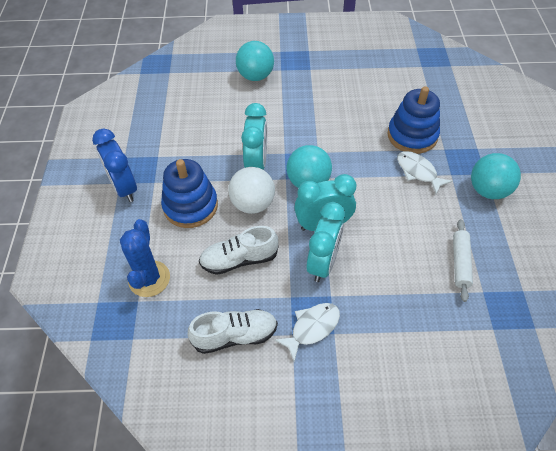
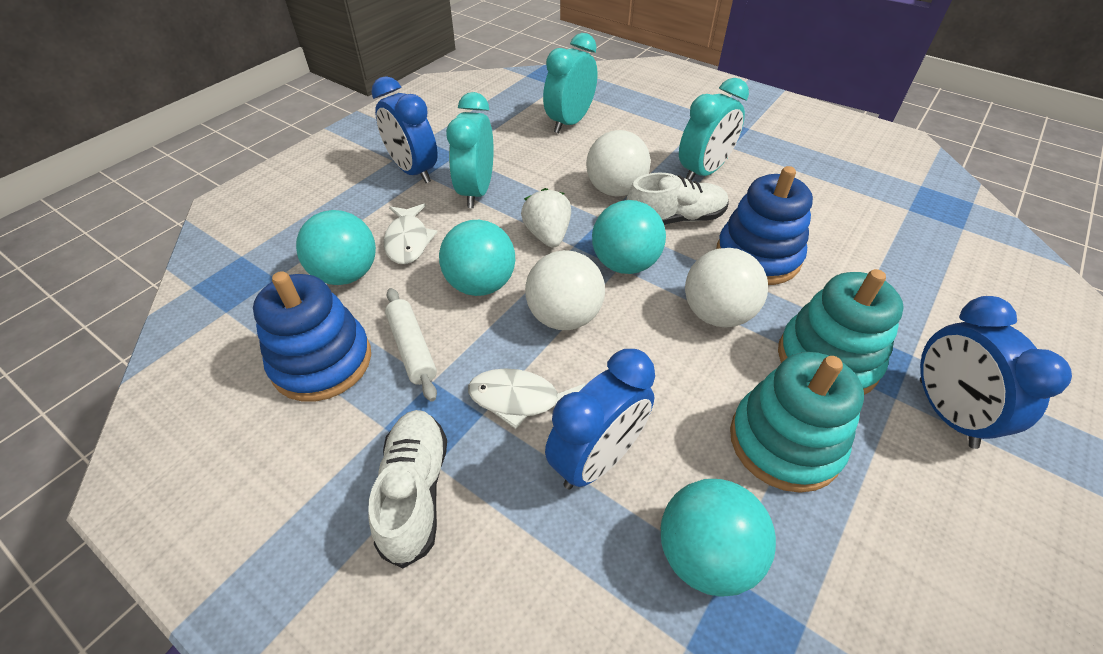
blue cactus: 1 -> 0
blue clock: 1 -> 3
turquoise ball: 3 -> 4
turquoise stacking toy: 0 -> 2
white ball: 1 -> 3
white strawberry: 0 -> 1

